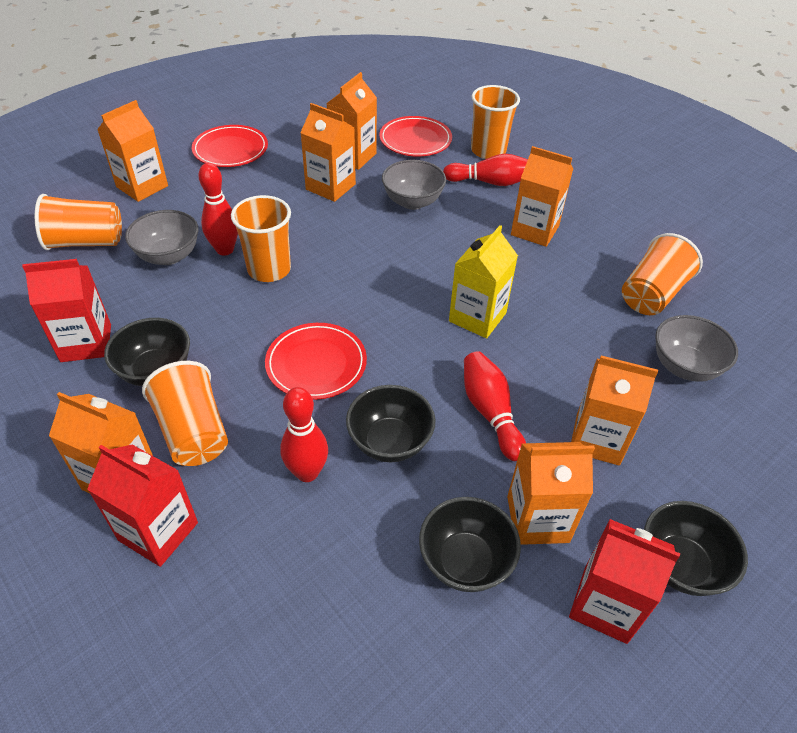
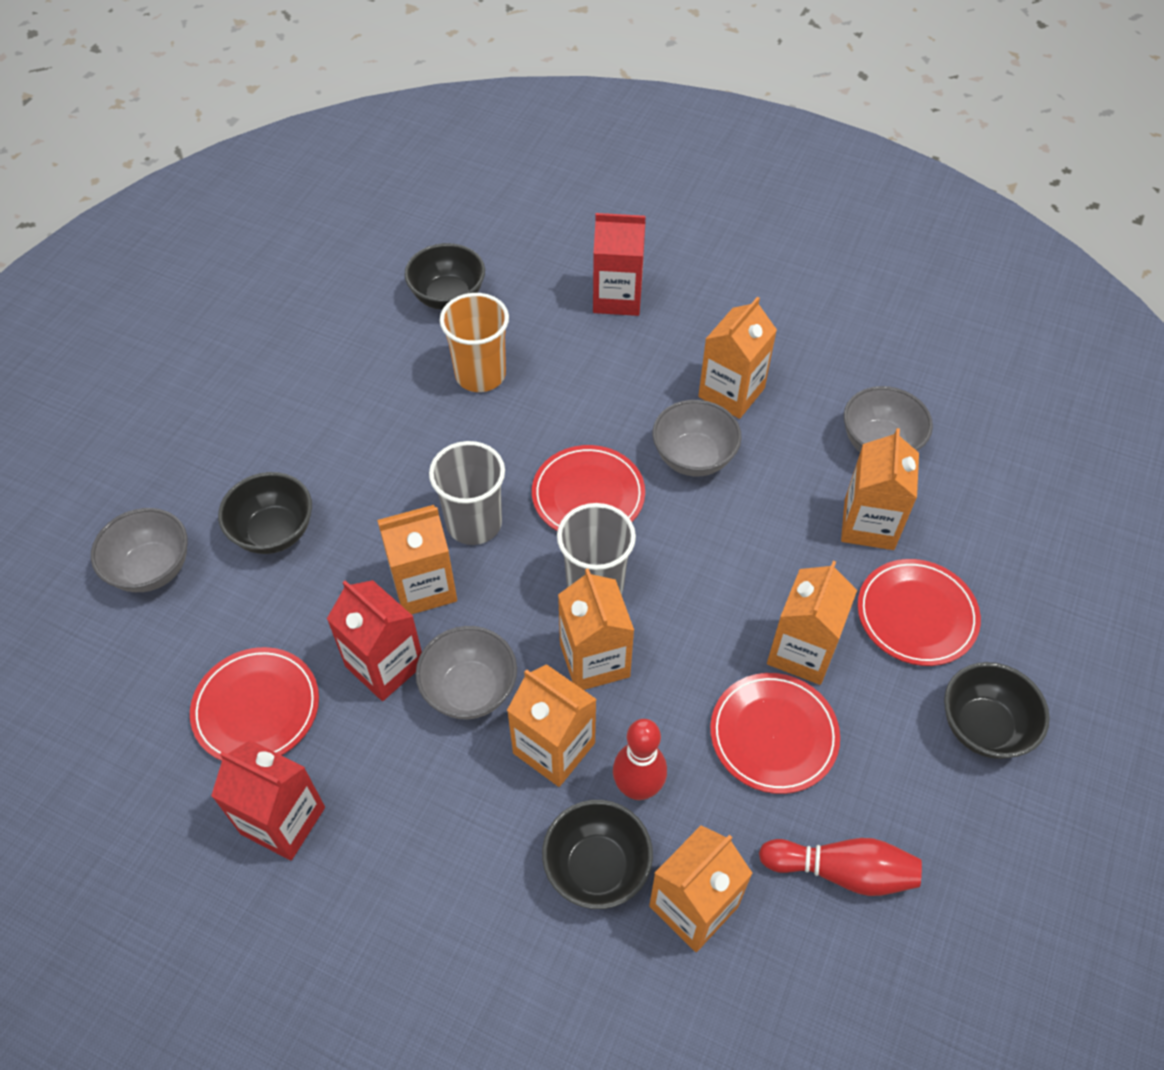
grey bowl: 3 -> 4
grey cup: 0 -> 2
orange cup: 5 -> 1
red bowling pin: 4 -> 2
red plate: 3 -> 4
yellow carton: 1 -> 0

